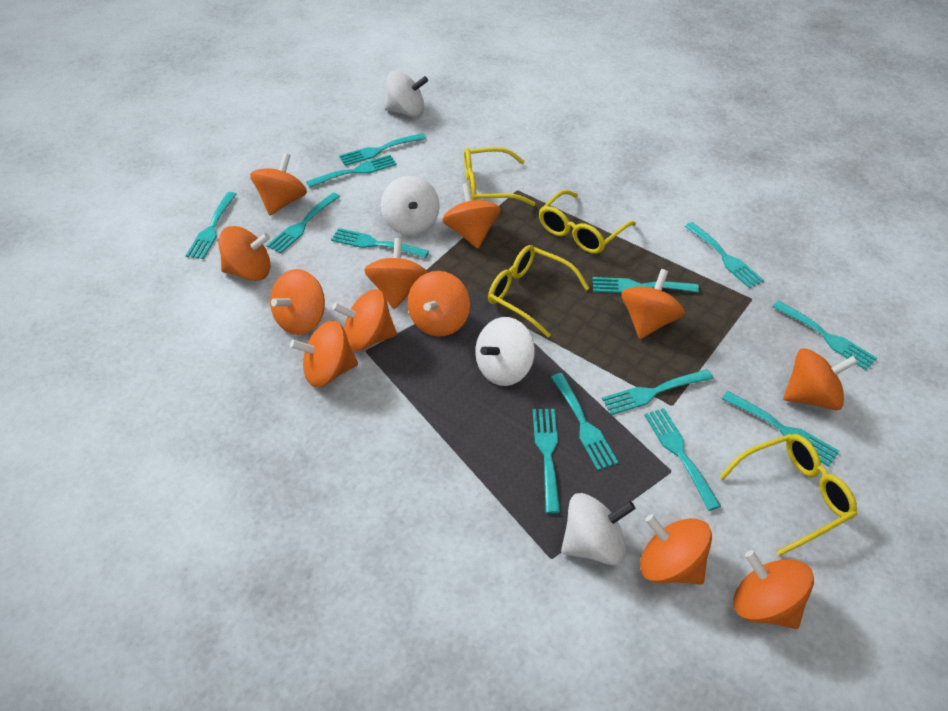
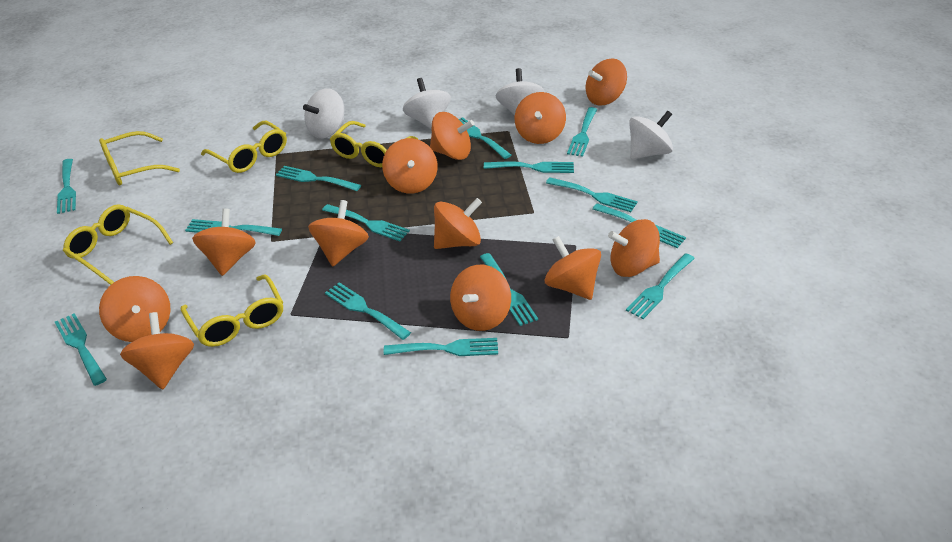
turquoise fork: 13 -> 14
yellow glasses: 4 -> 5

